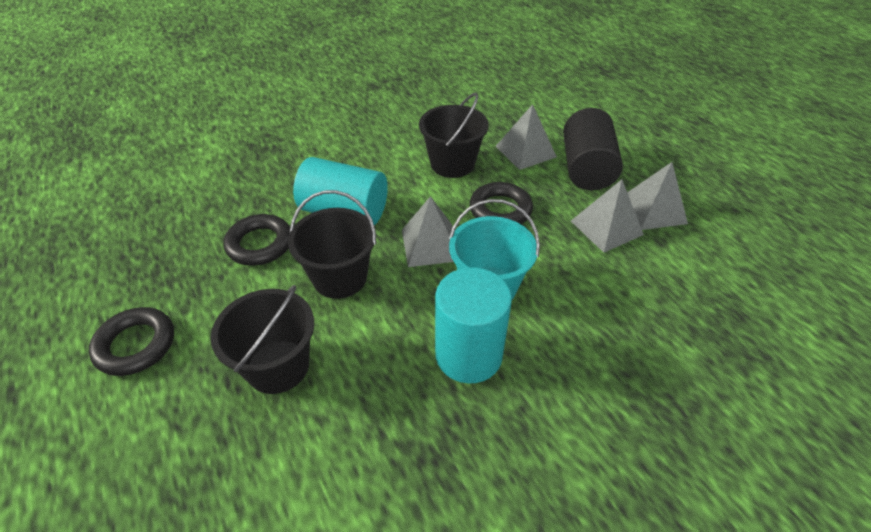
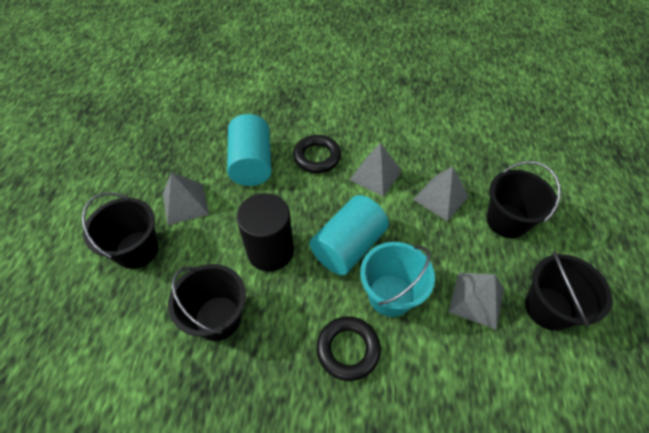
black bucket: 3 -> 4
black ring: 3 -> 2

